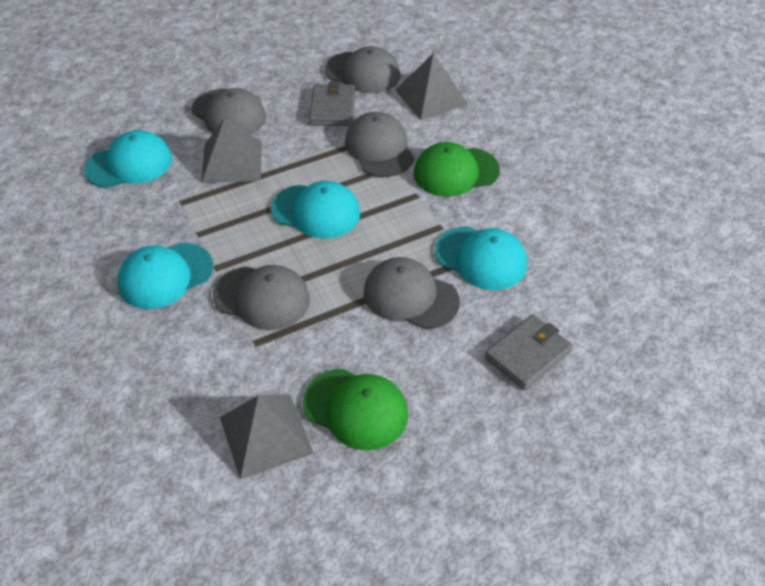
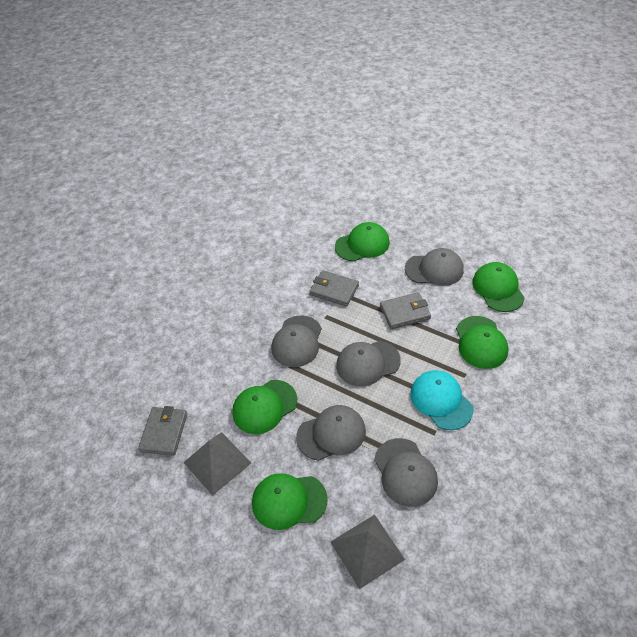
green cap: 2 -> 5
grey pyramid: 3 -> 2
grey wallet: 2 -> 3
turquoise cap: 4 -> 1

